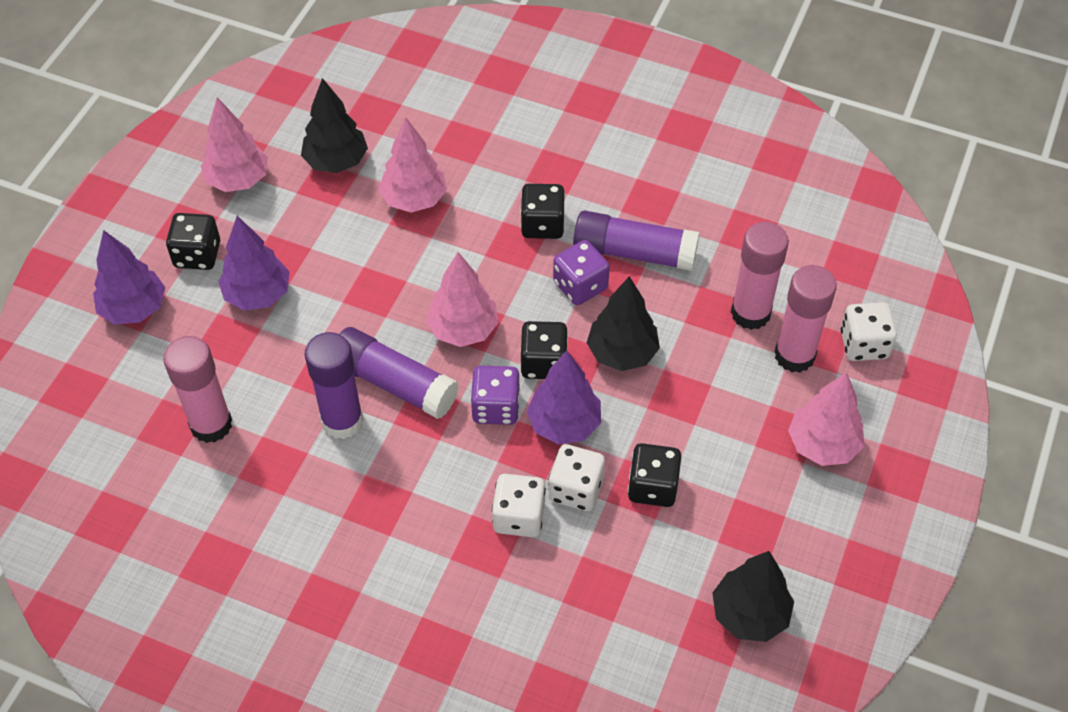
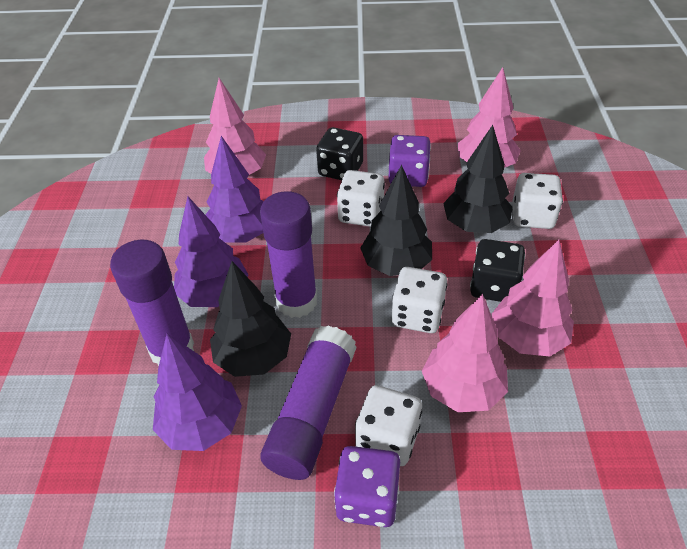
black dice: 4 -> 2
pink glue stick: 3 -> 0
white dice: 3 -> 4

